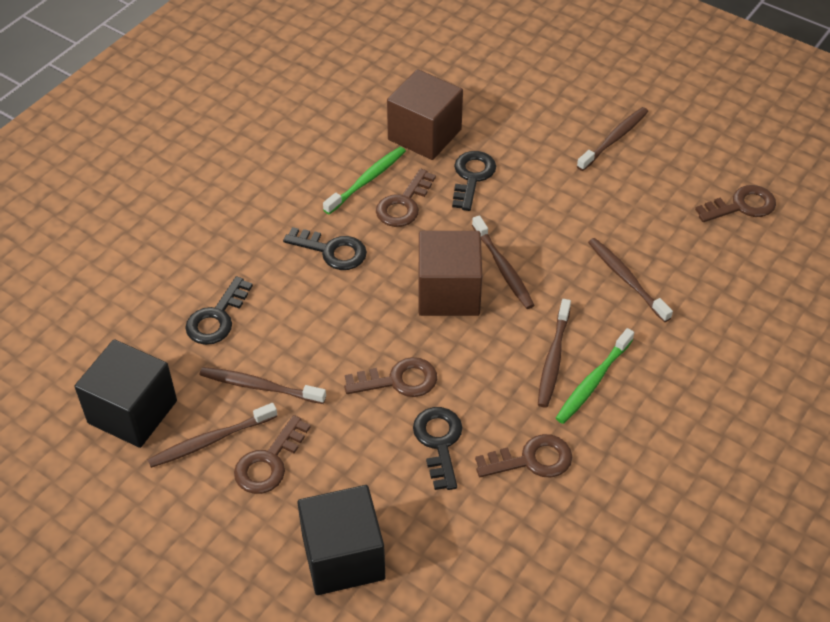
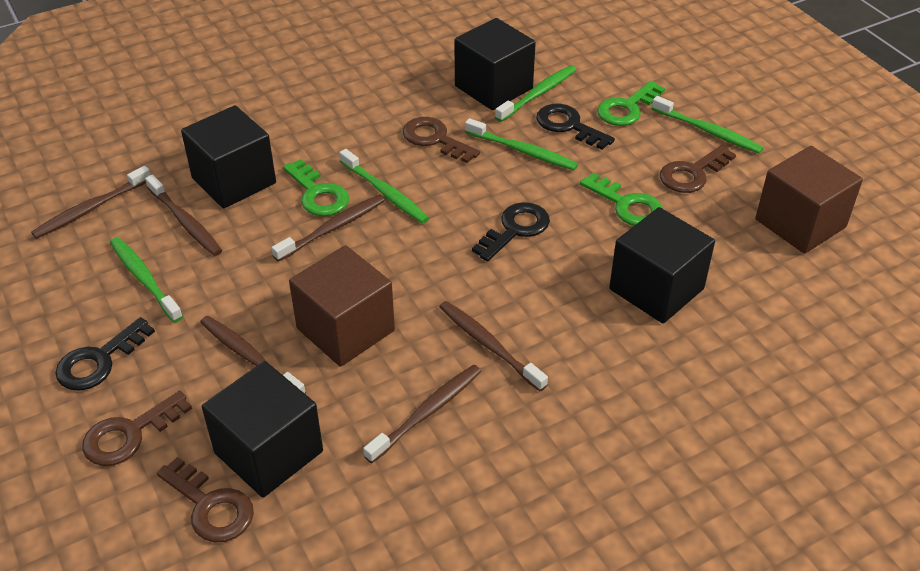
black cube: 2 -> 4
black key: 4 -> 3
brown key: 5 -> 4
green key: 0 -> 3
green toothbrush: 2 -> 5

